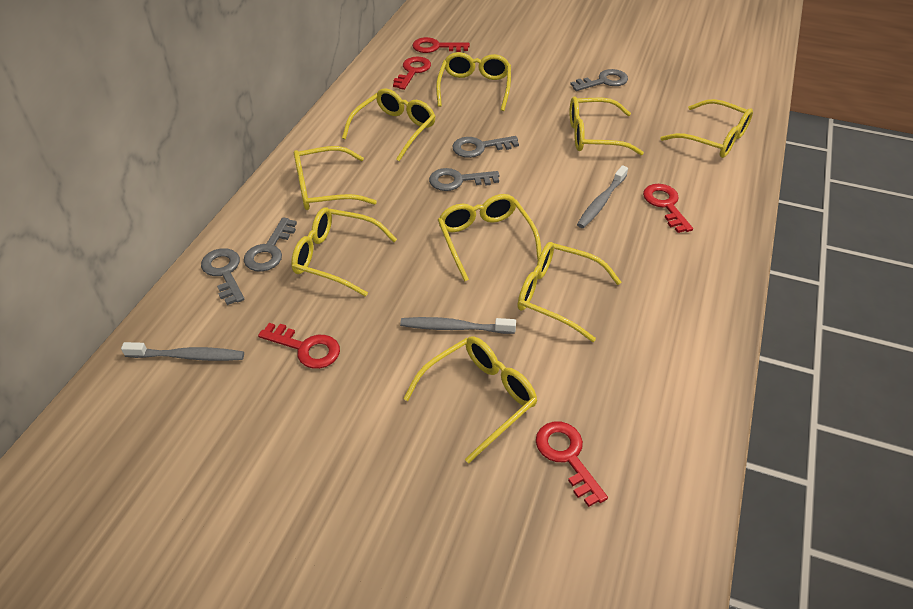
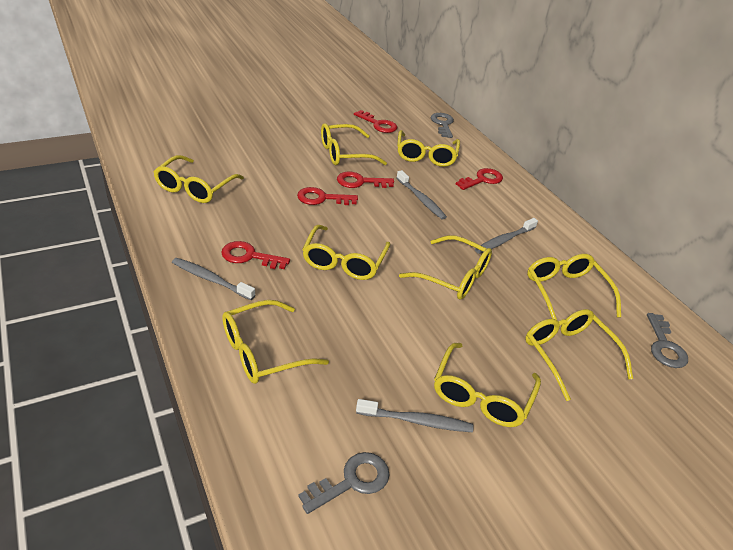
grey key: 5 -> 3
grey toothbrush: 3 -> 4

